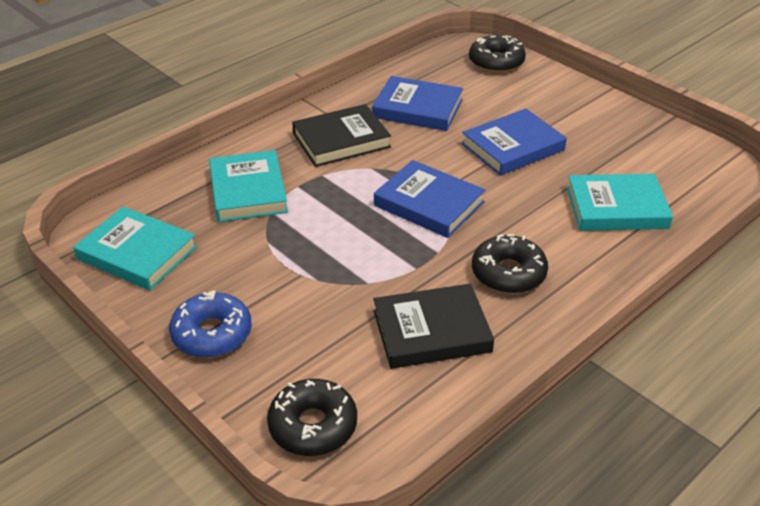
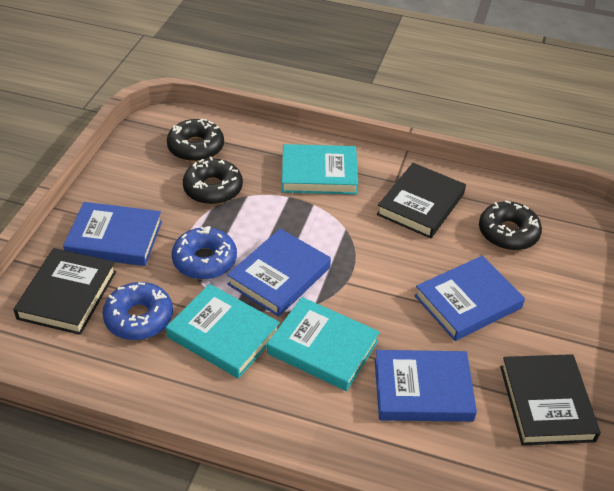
black book: 2 -> 3
blue book: 3 -> 4
blue donut: 1 -> 2

